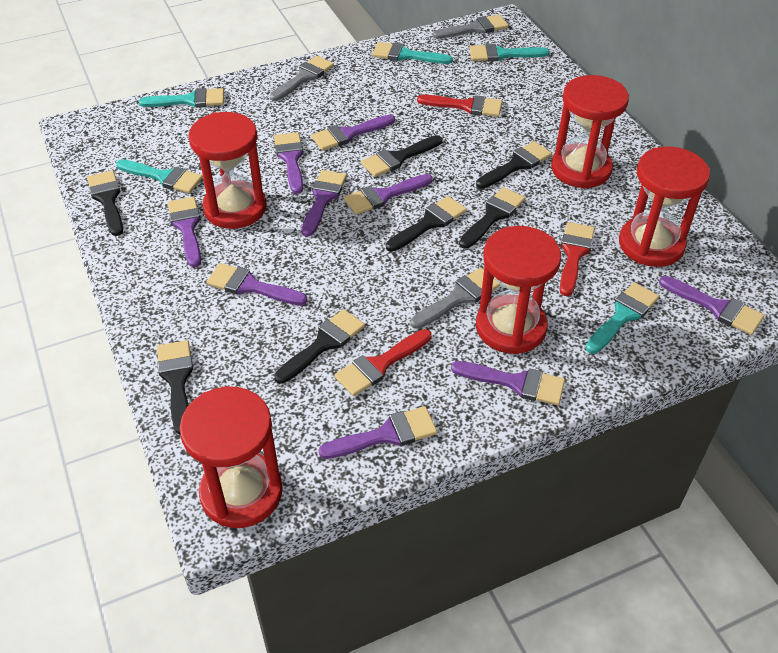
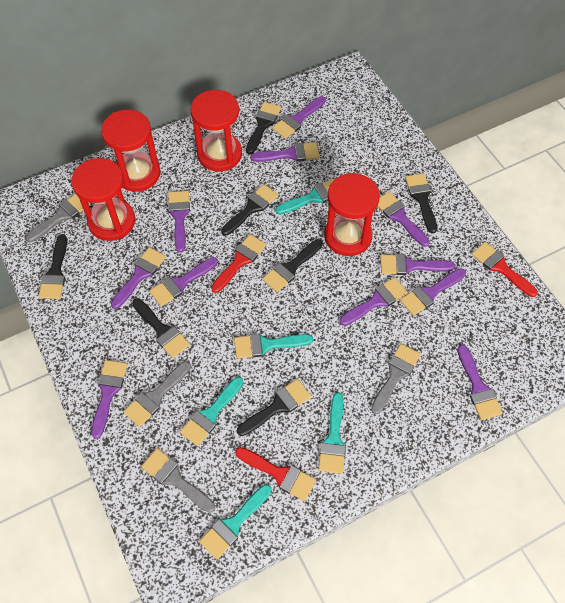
grey brush: 3 -> 4
purple brush: 9 -> 11
red hourglass: 5 -> 4

